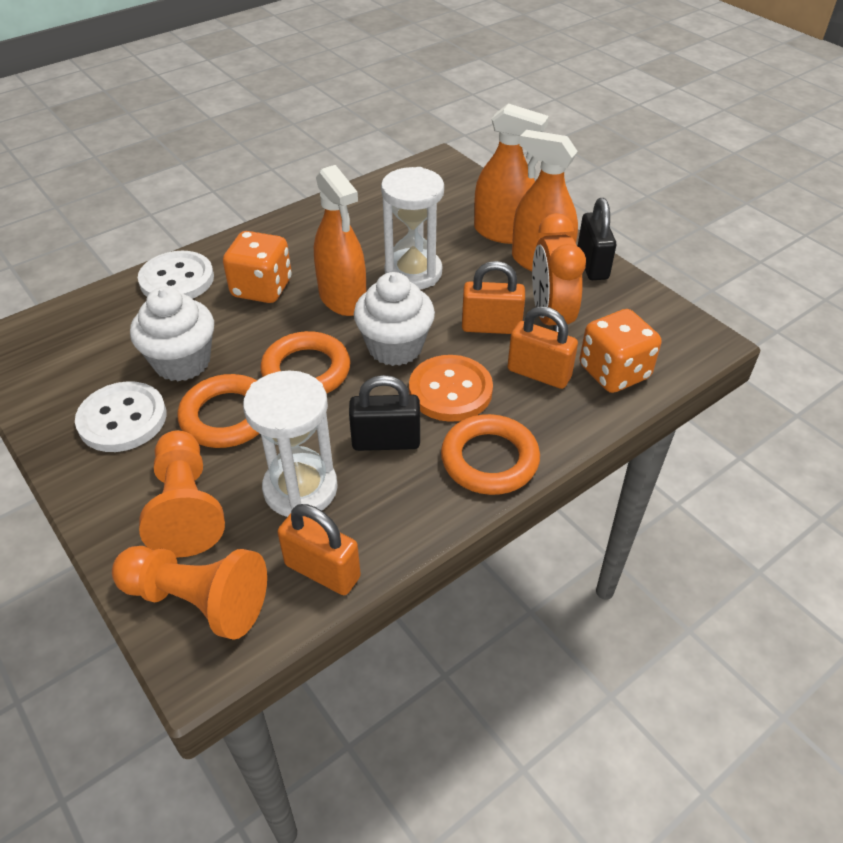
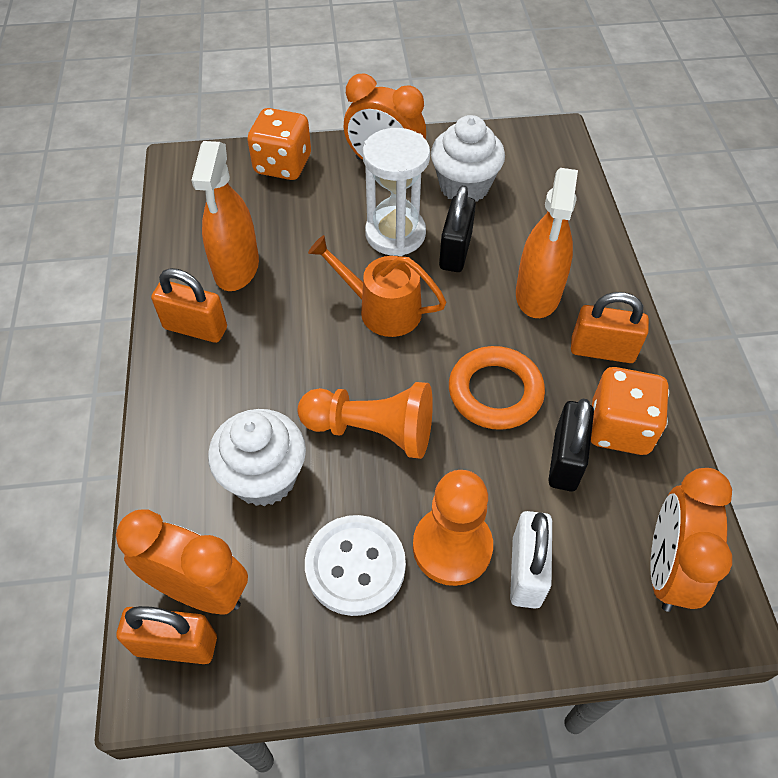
orange button: 1 -> 0
orange clock: 1 -> 3
orange ring: 3 -> 1
orange spray bottle: 3 -> 2
orange watering can: 0 -> 1
white button: 2 -> 1
white hourglass: 2 -> 1
white padlock: 0 -> 1

